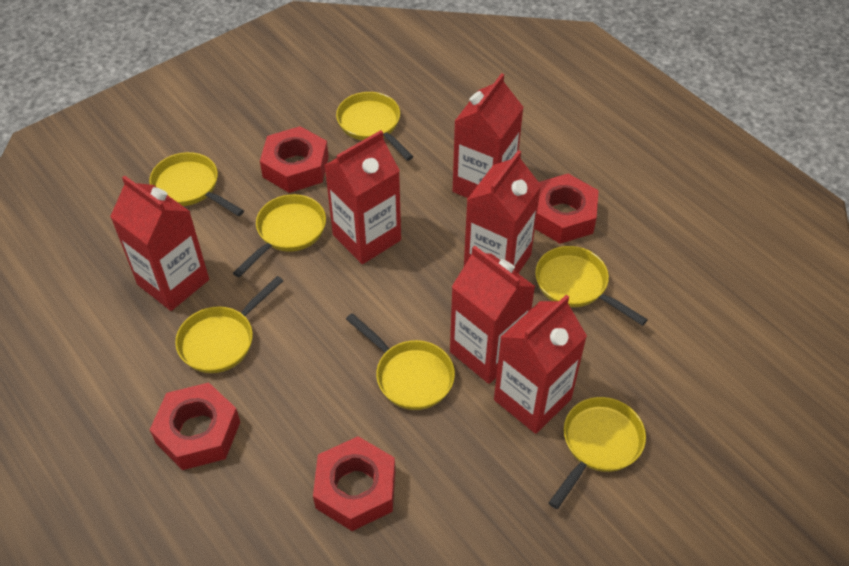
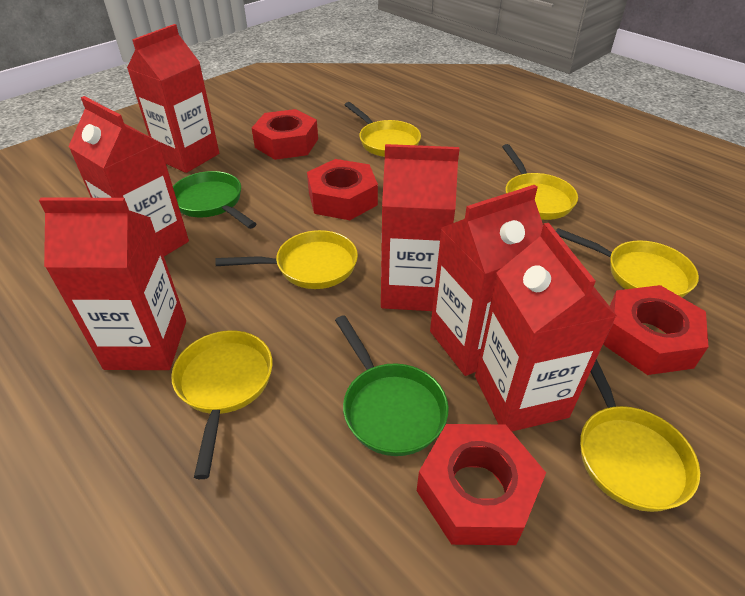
green pan: 0 -> 2
yellow pan: 7 -> 6

